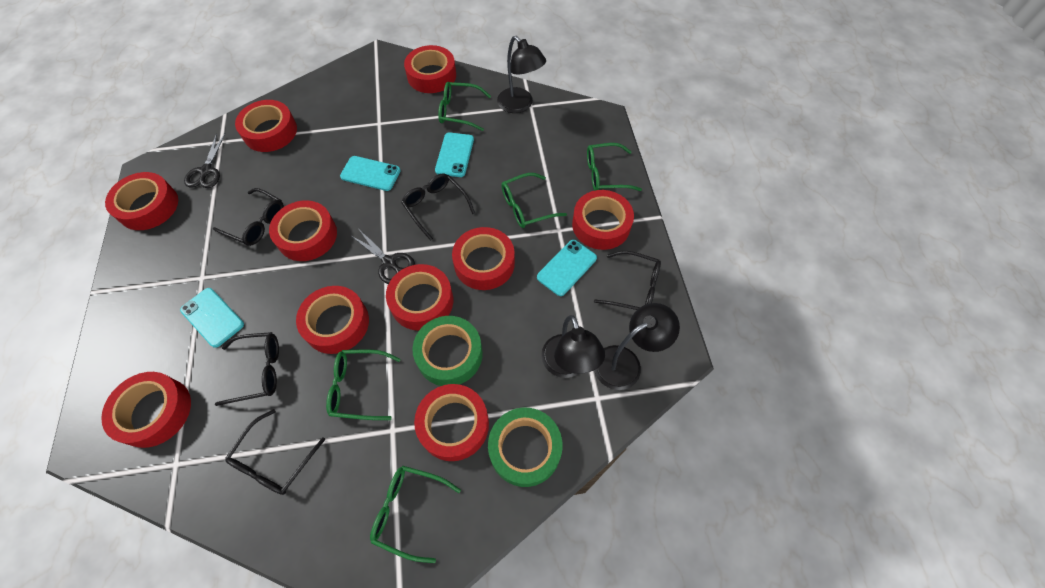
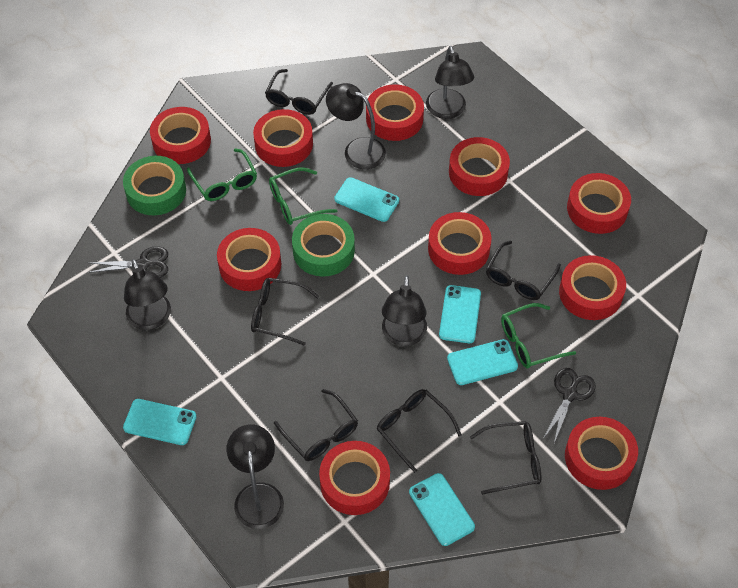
black glasses: 5 -> 6
black lamp: 3 -> 5
green glasses: 5 -> 3
turquoise phone: 4 -> 5

